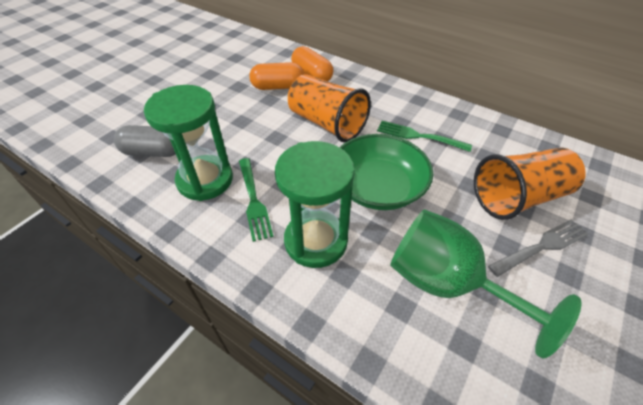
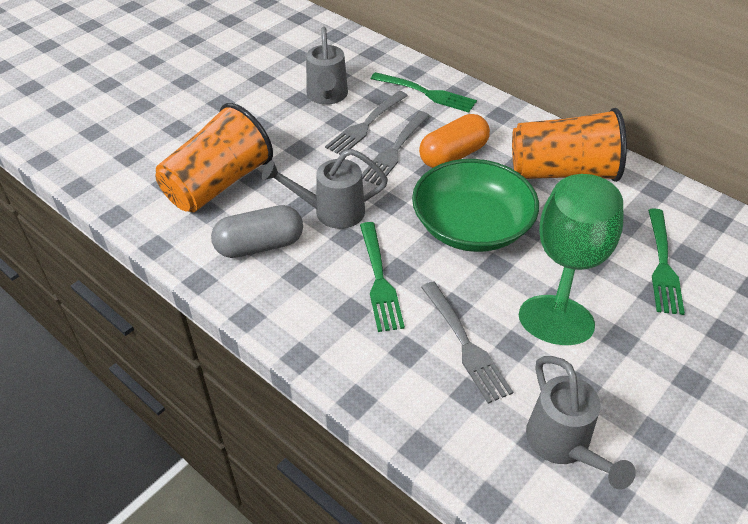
green fork: 2 -> 3
green hourglass: 2 -> 0
grey fork: 1 -> 3
grey watering can: 0 -> 3
orange capsule: 2 -> 1

